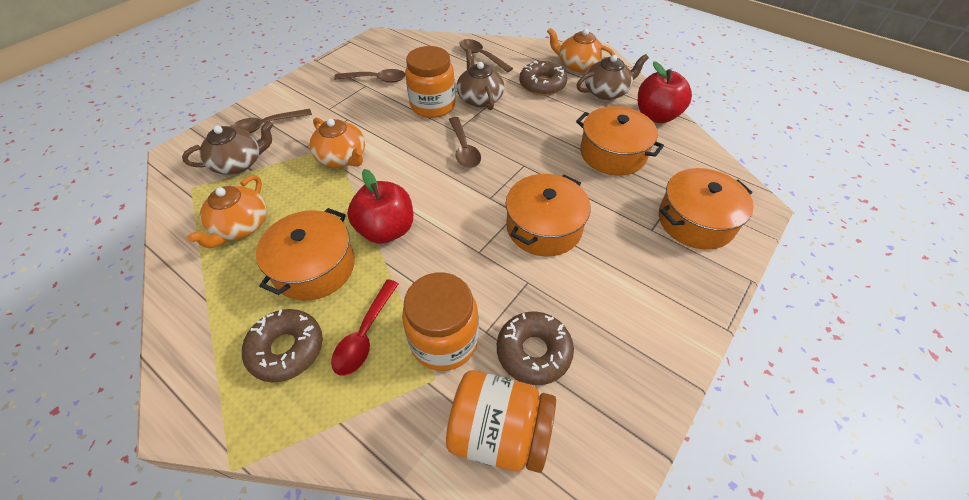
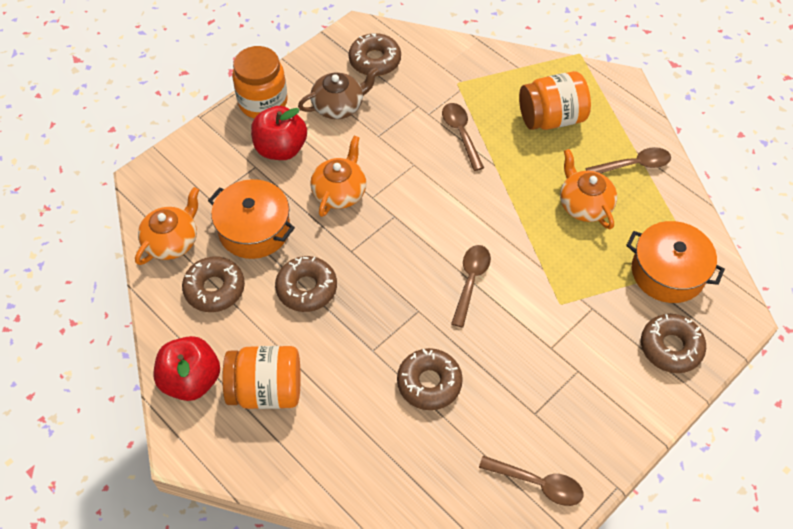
brown donut: 3 -> 5
brown teapot: 3 -> 1
orange pot: 4 -> 2
red spoon: 1 -> 0

